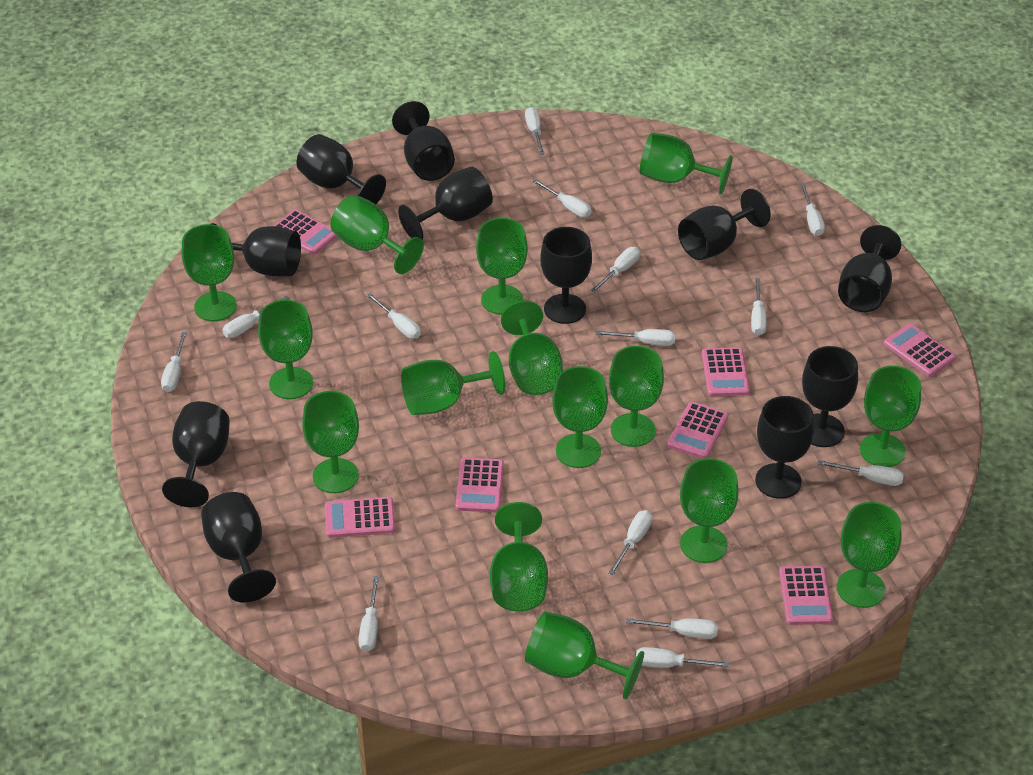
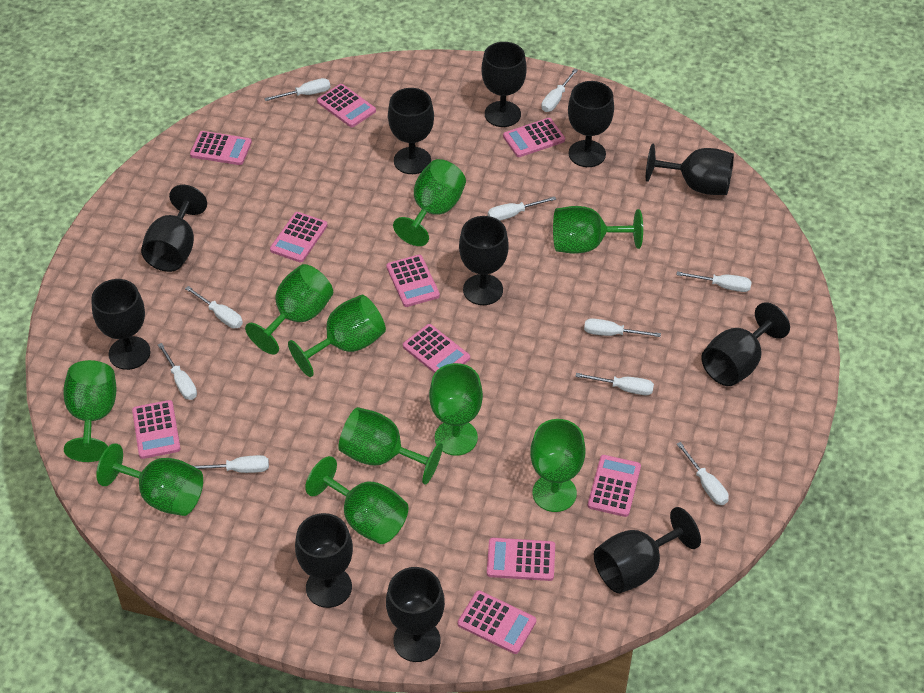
green goblet: 15 -> 10
pink calculator: 7 -> 10
white screwdriver: 14 -> 10

